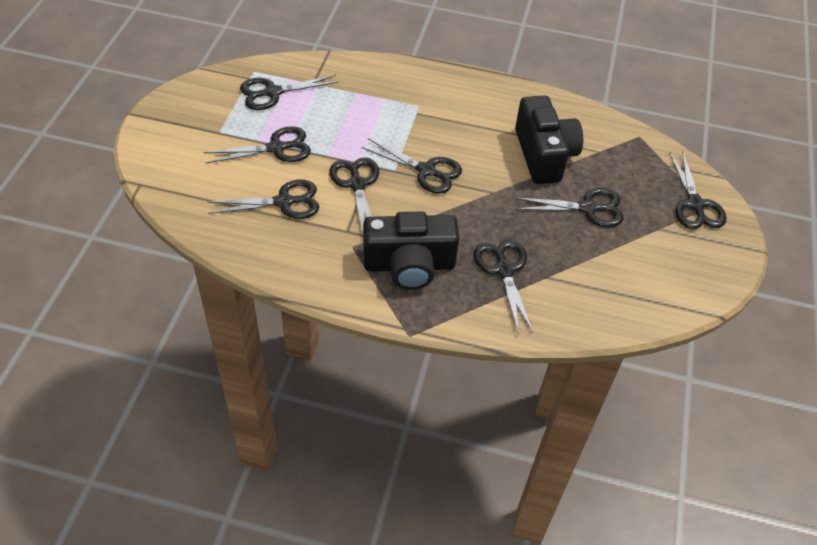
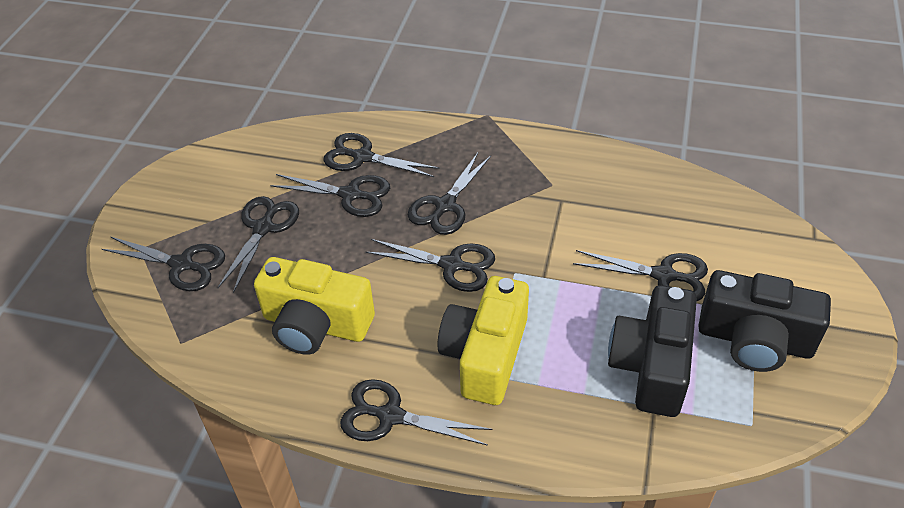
yellow camera: 0 -> 2

